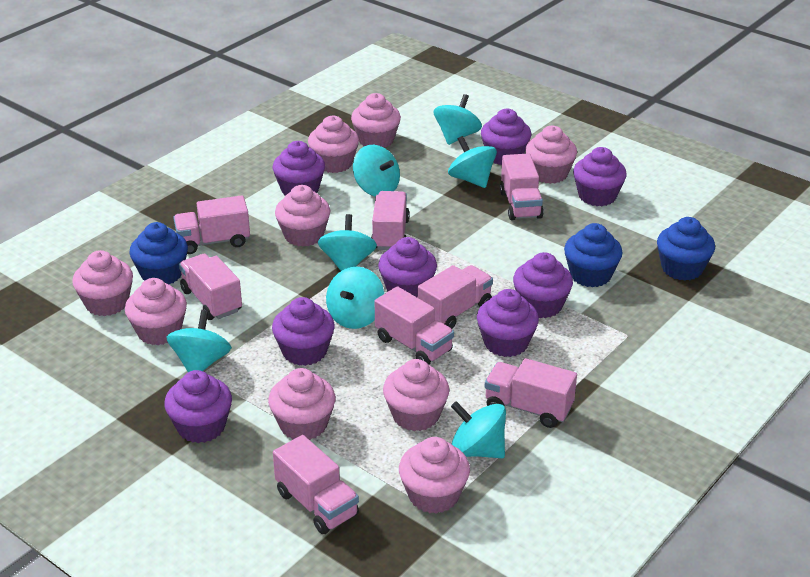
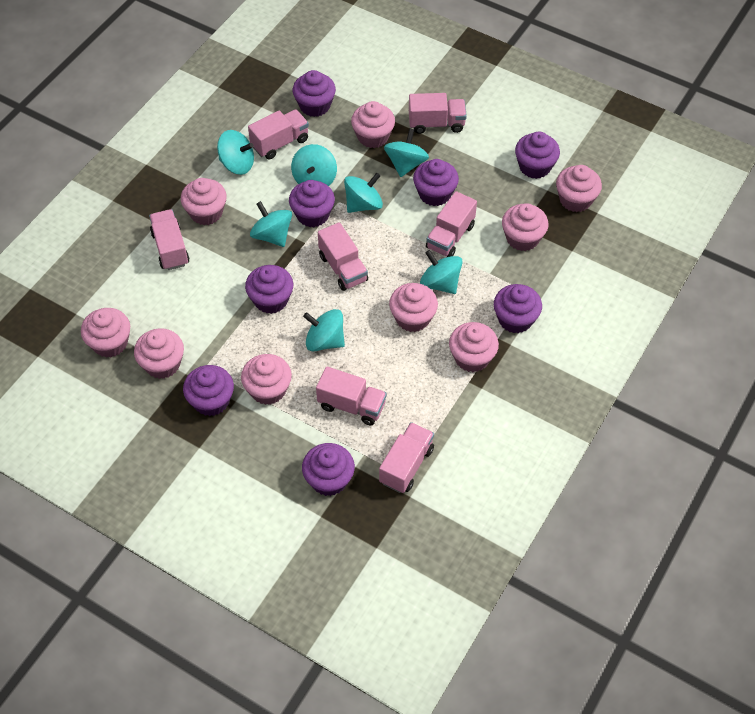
blue cupcake: 3 -> 0
pink truck: 8 -> 7

